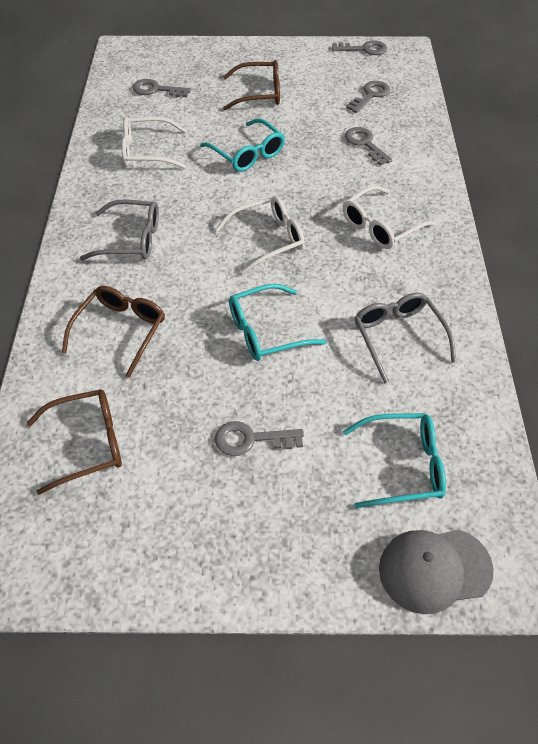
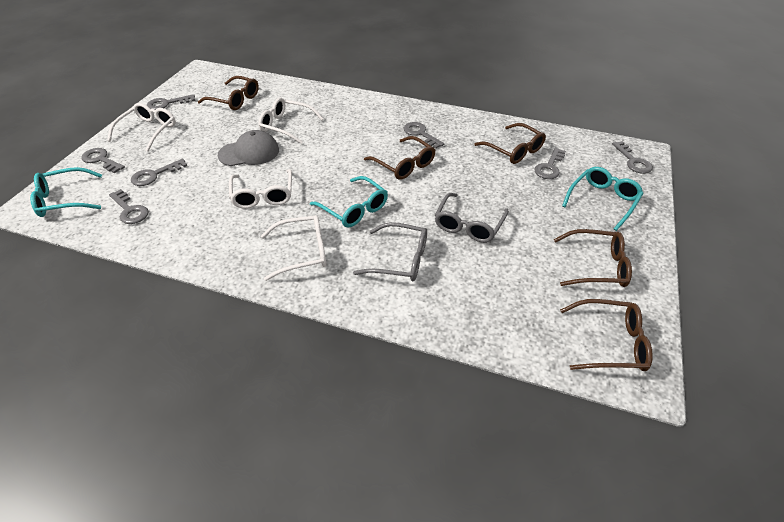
brown glasses: 3 -> 5
grey key: 5 -> 7
white glasses: 3 -> 4

